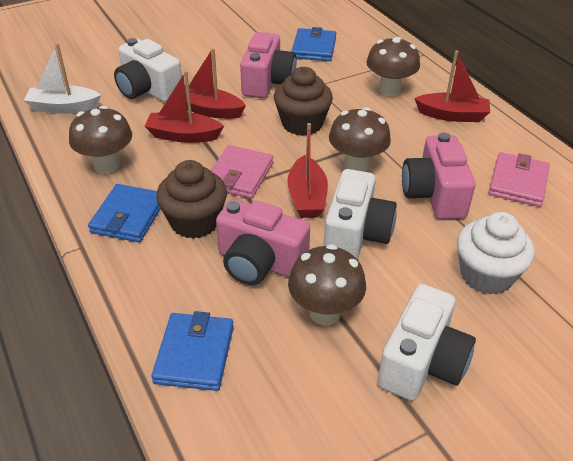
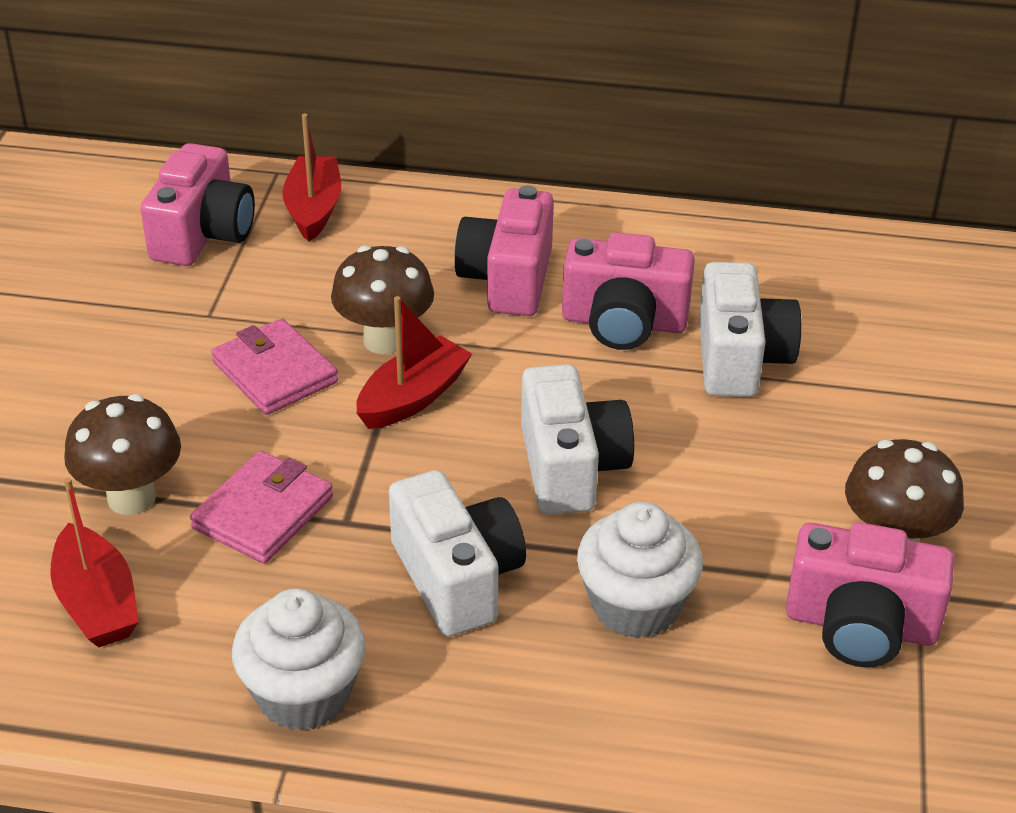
blue wallet: 3 -> 0
brown cupcake: 2 -> 0
brown mushroom: 4 -> 3
pink camera: 3 -> 4
red boat: 4 -> 3
white boat: 1 -> 0
white cupcake: 1 -> 2

